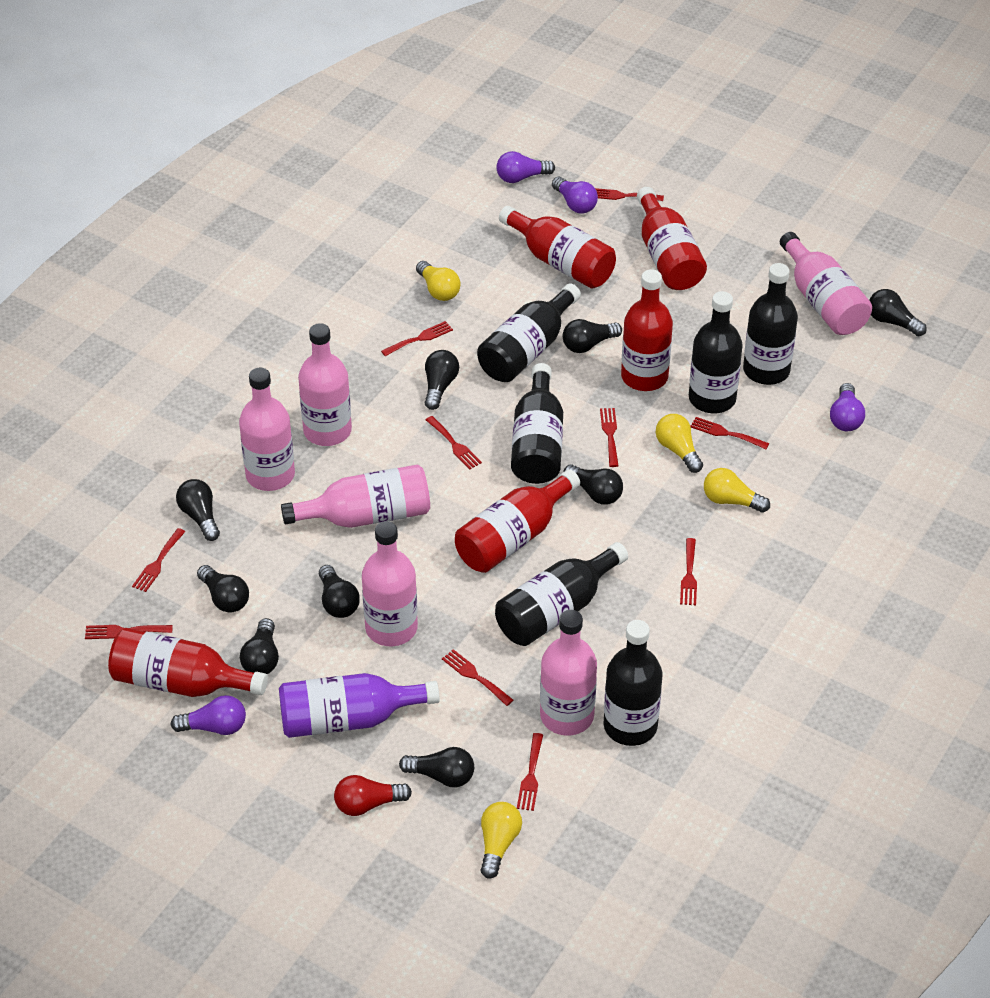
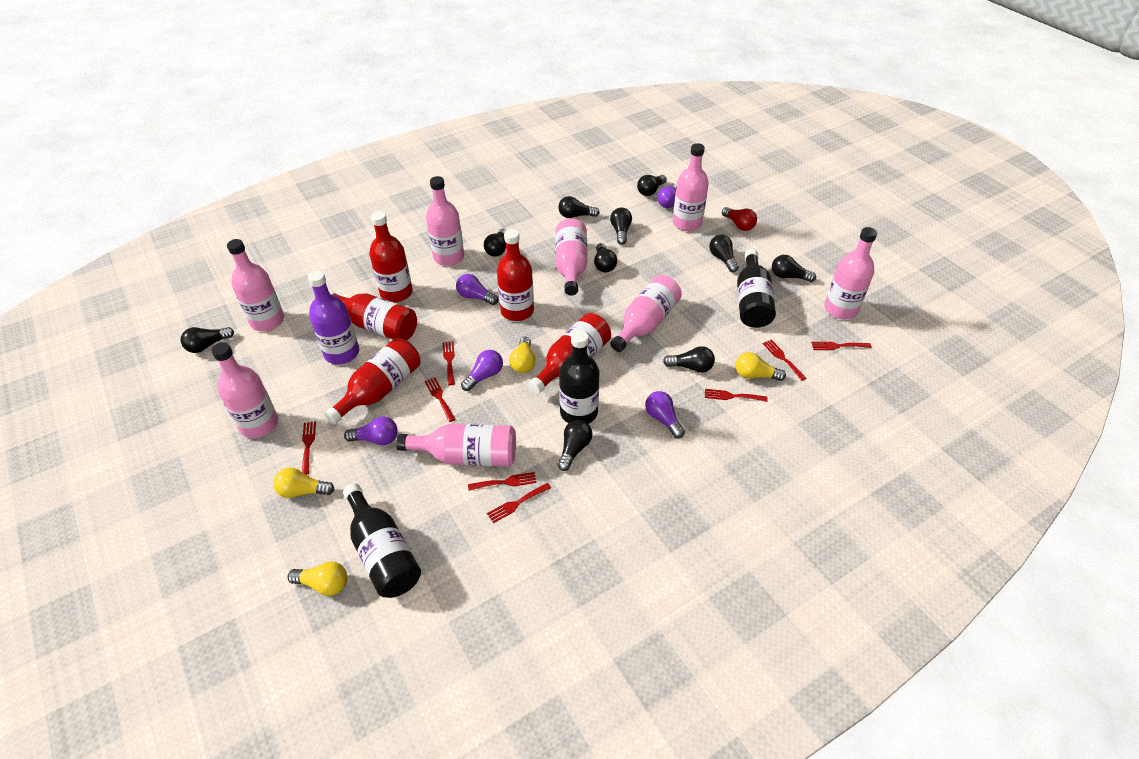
black bottle: 6 -> 3
black light bulb: 9 -> 10
pink bottle: 6 -> 8
purple light bulb: 4 -> 5
red fork: 10 -> 8

